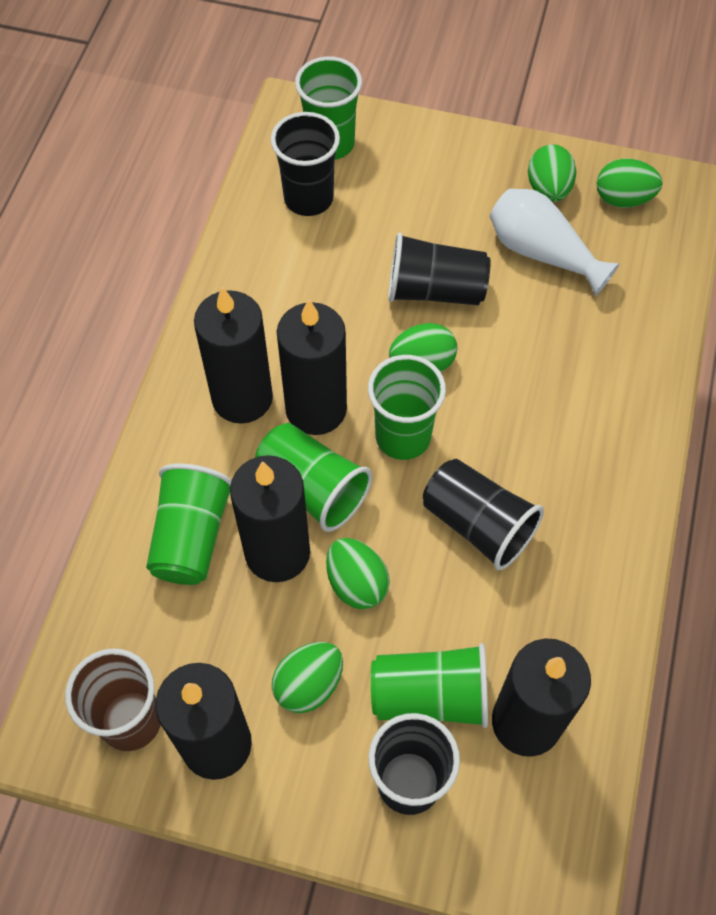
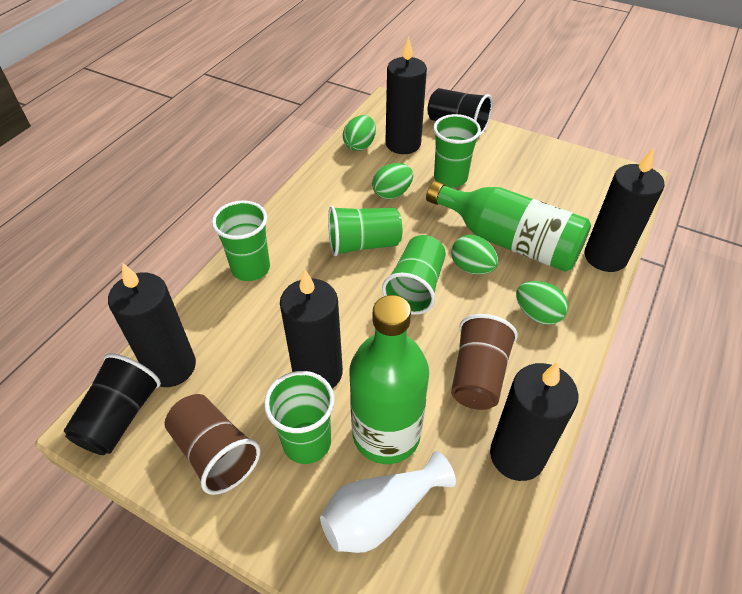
black cup: 4 -> 2
brown cup: 1 -> 2
green bottle: 0 -> 2
green egg: 5 -> 4

